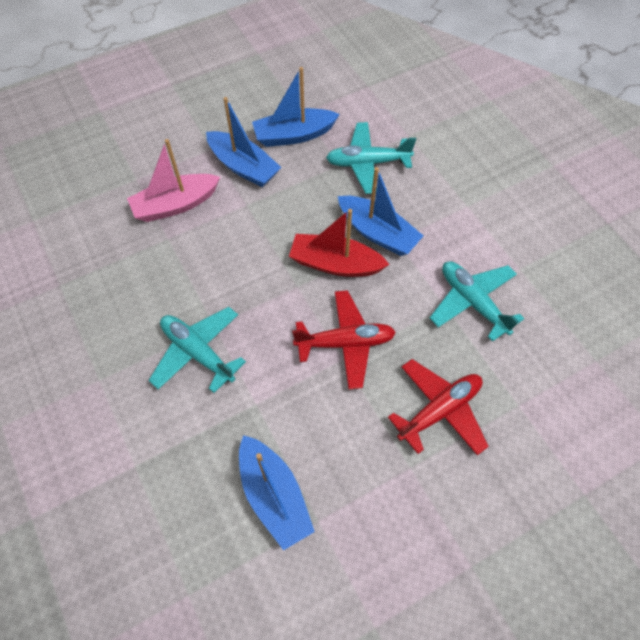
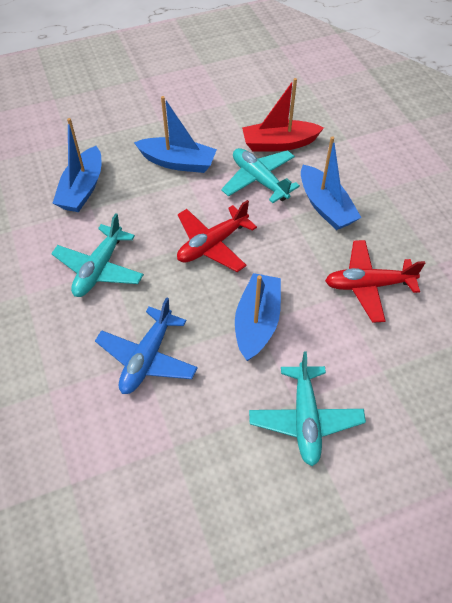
blue plane: 0 -> 1
pink boat: 1 -> 0

